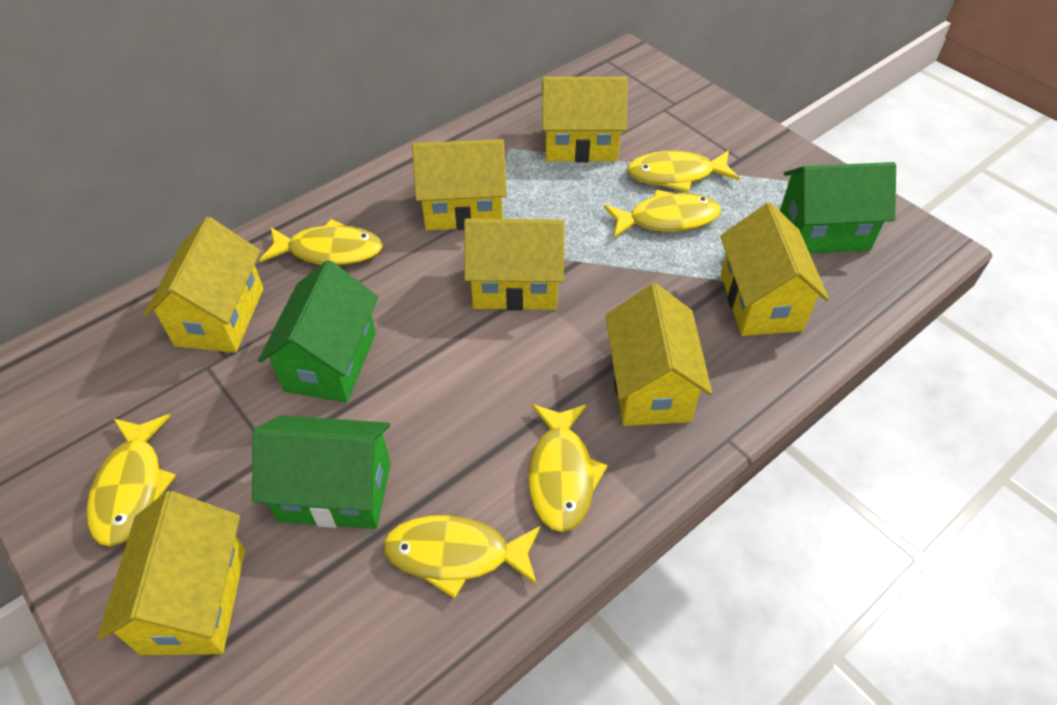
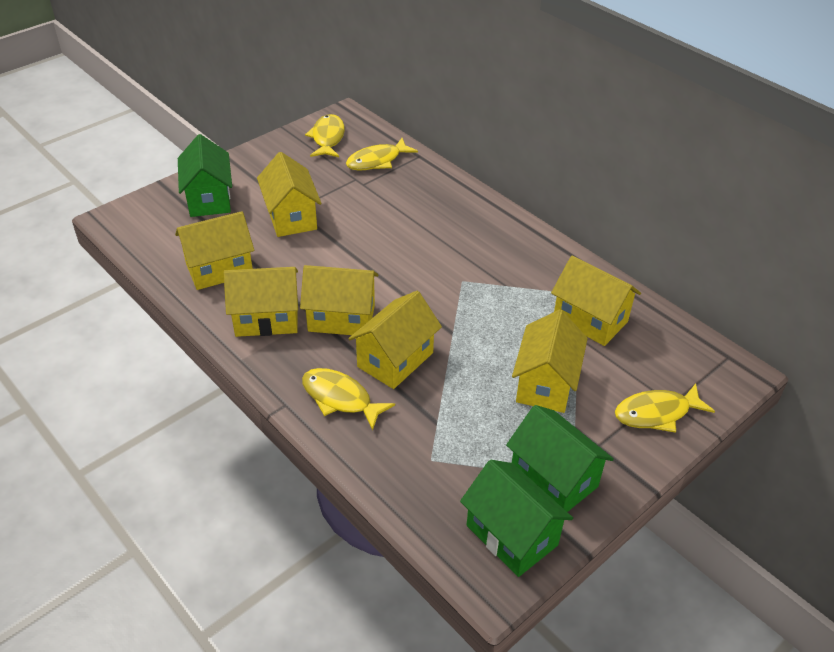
yellow fish: 6 -> 4

